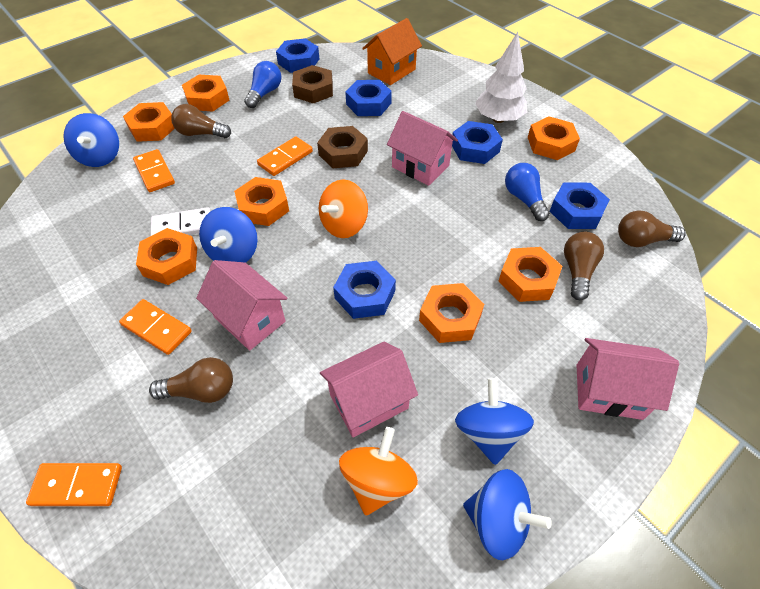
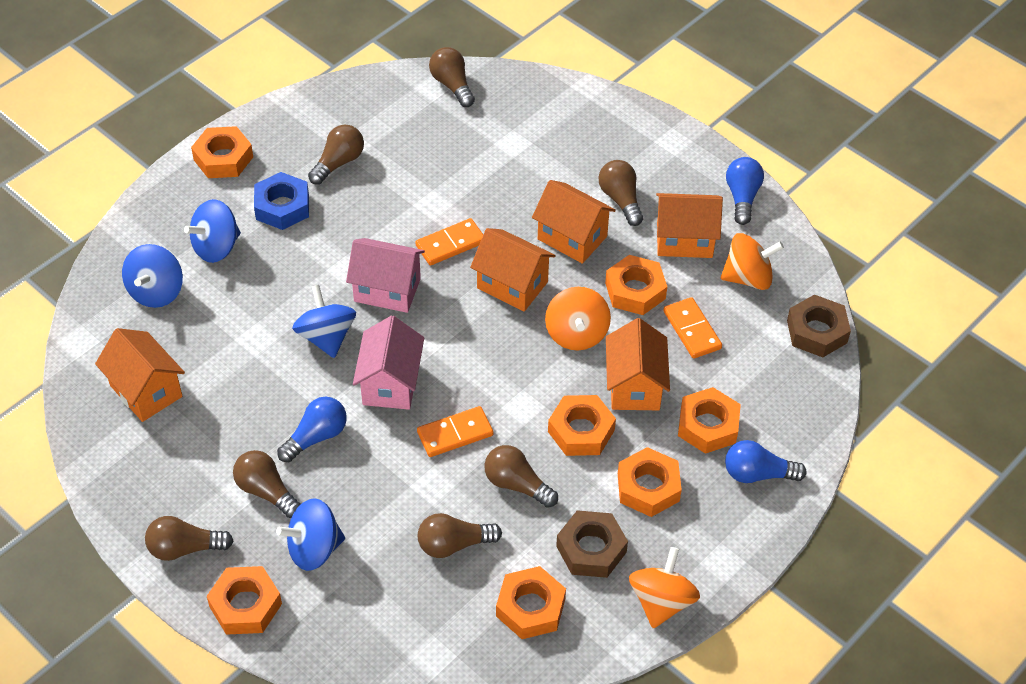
blue light bulb: 2 -> 3
blue nut: 5 -> 1
brown light bulb: 4 -> 7
orange domino: 4 -> 3
orange house: 1 -> 5
orange spinning top: 2 -> 3
pink house: 4 -> 2
white domino: 1 -> 0
white tree: 1 -> 0

